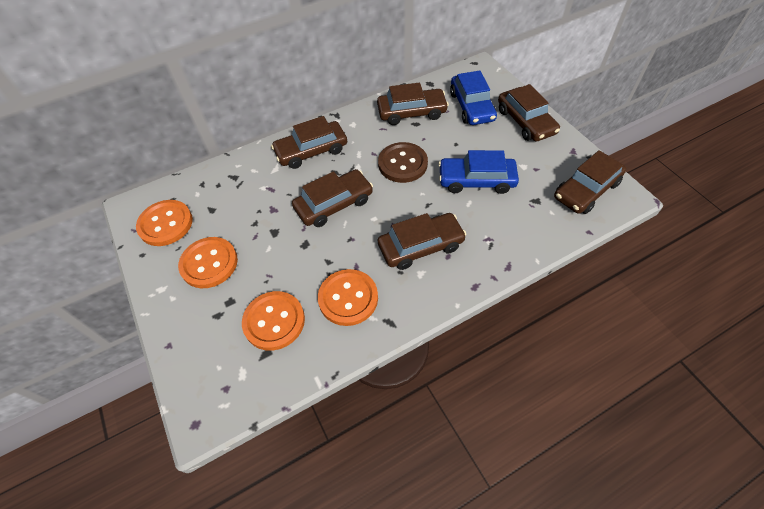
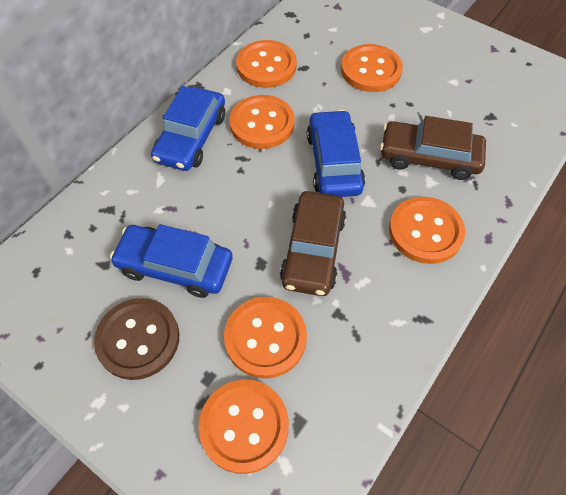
blue car: 2 -> 3
brown car: 6 -> 2
orange button: 4 -> 6

